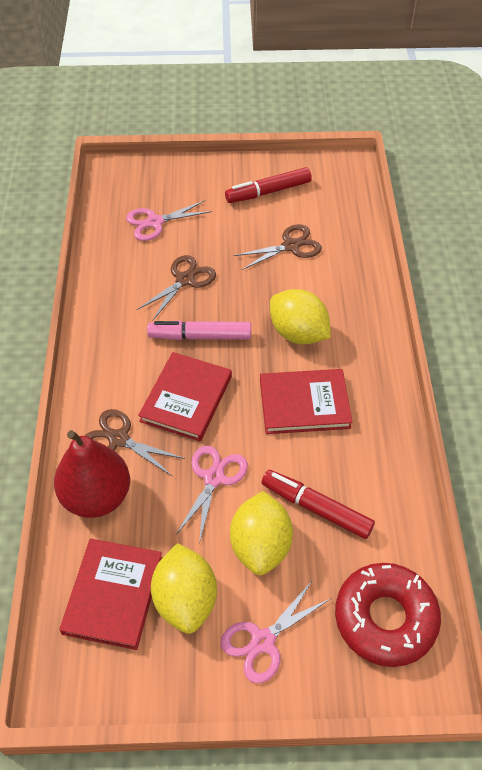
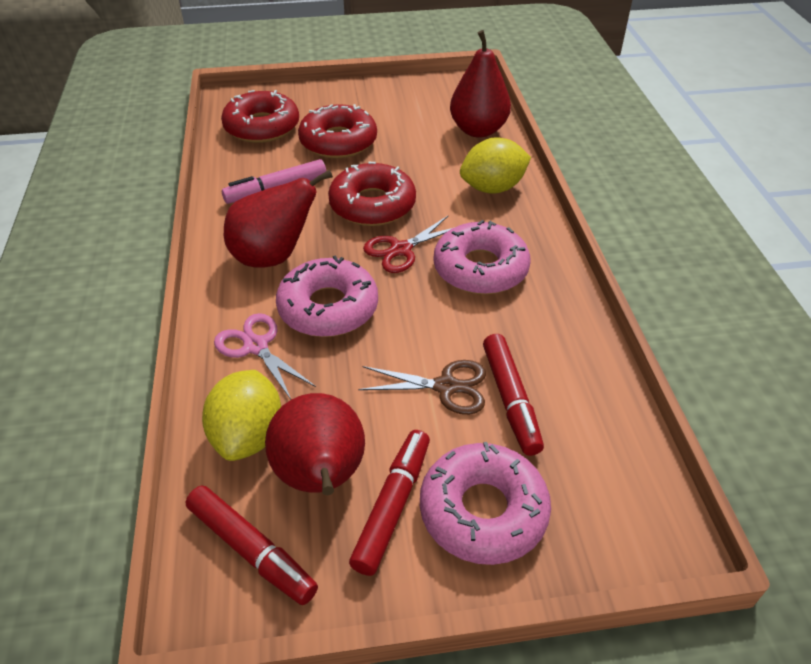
brown scissors: 3 -> 1
pink donut: 0 -> 3
pink scissors: 3 -> 1
red book: 3 -> 0
red donut: 1 -> 3
red marker: 2 -> 3
red pear: 1 -> 3
red scissors: 0 -> 1
yellow lemon: 3 -> 2

